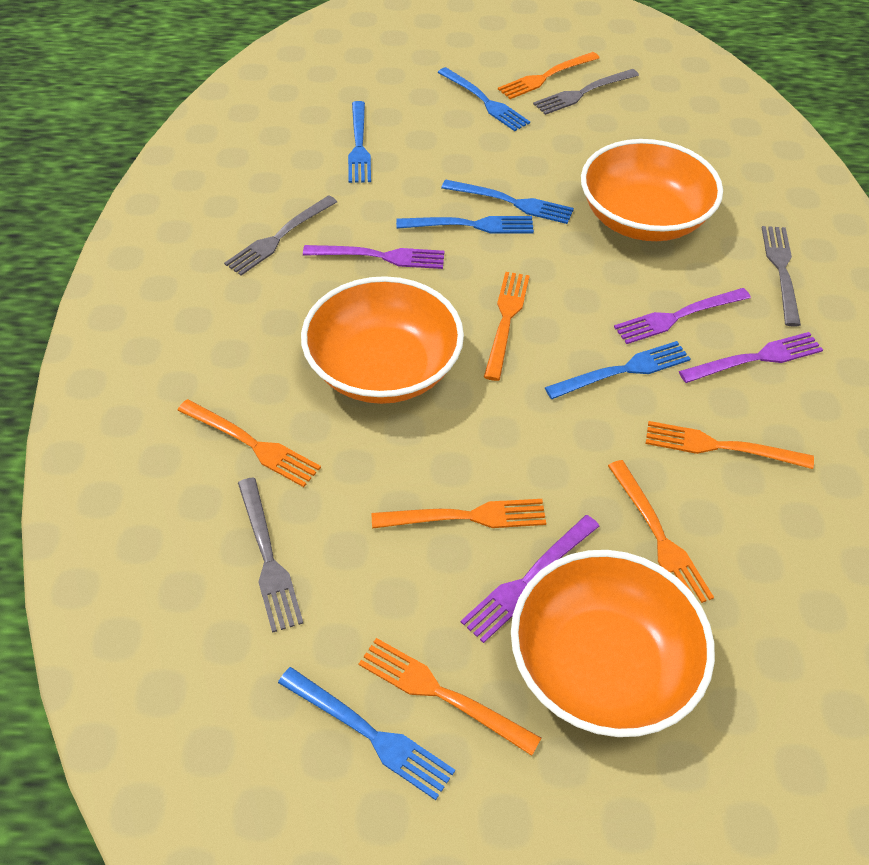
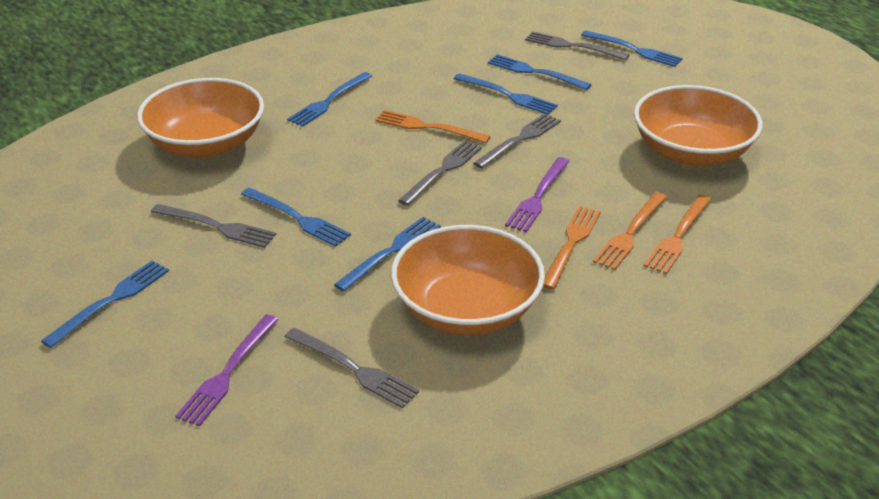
blue fork: 6 -> 7
grey fork: 4 -> 5
orange fork: 7 -> 4
purple fork: 4 -> 2

